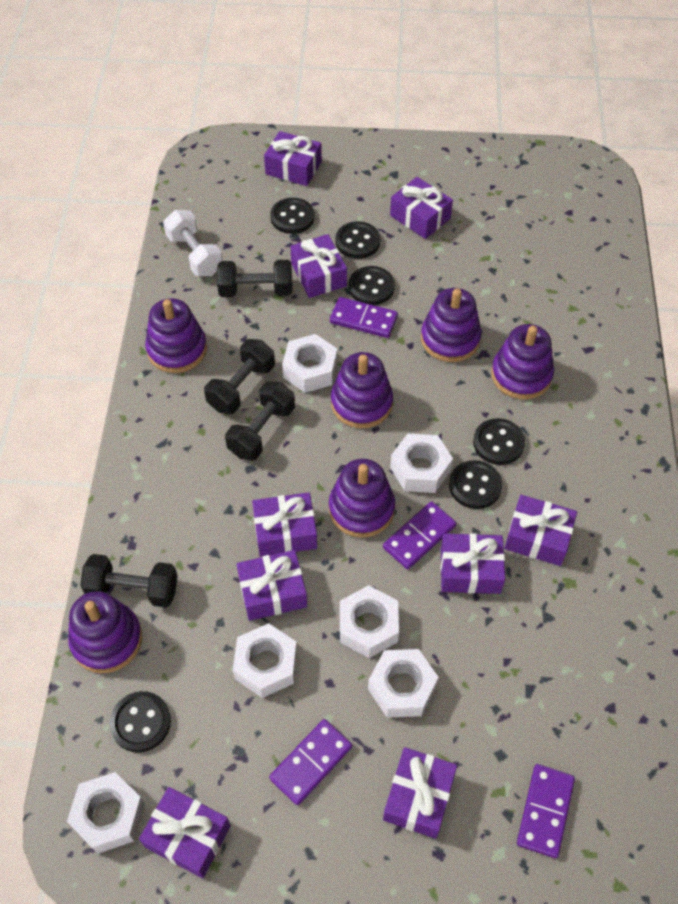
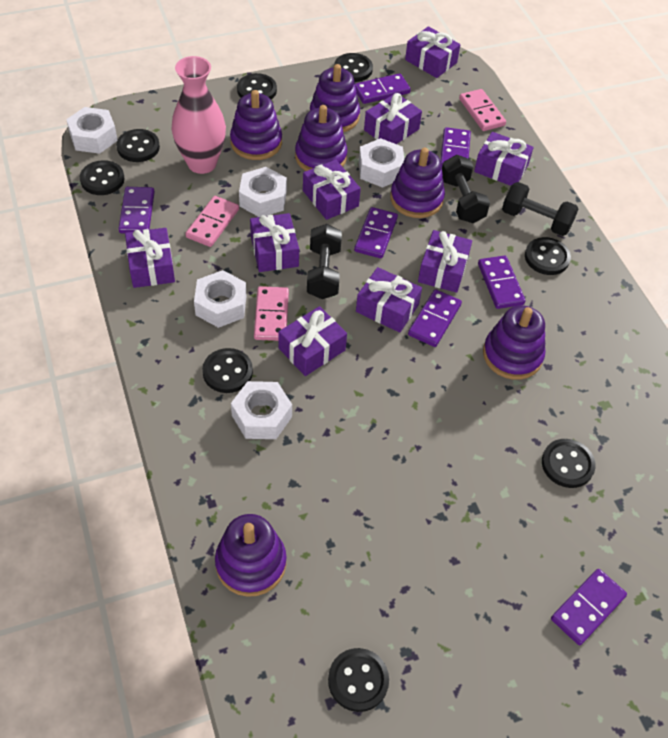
black button: 6 -> 8
black dumbbell: 4 -> 3
pink domino: 0 -> 3
pink vase: 0 -> 1
purple domino: 4 -> 7
white dumbbell: 1 -> 0
white nut: 6 -> 5

